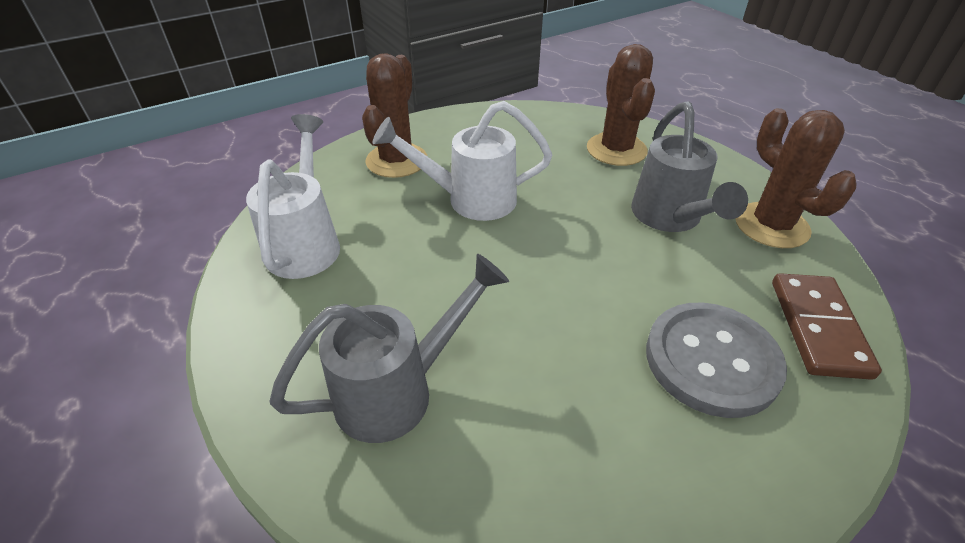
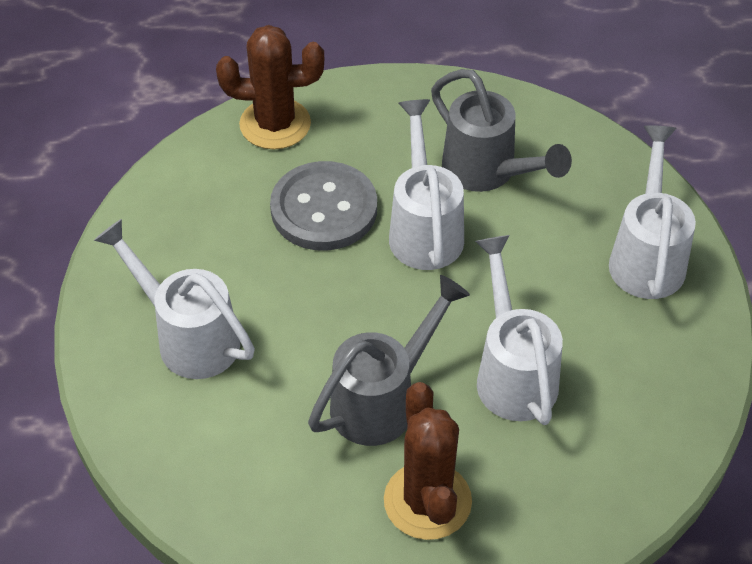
brown cactus: 3 -> 2
brown domino: 1 -> 0
white watering can: 2 -> 4

